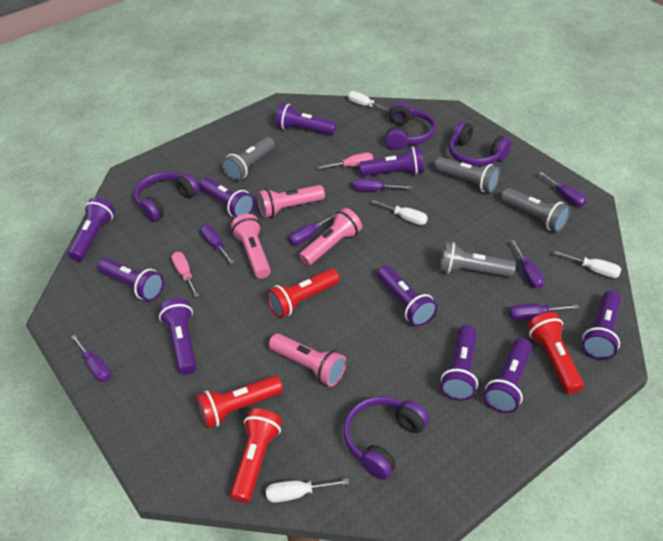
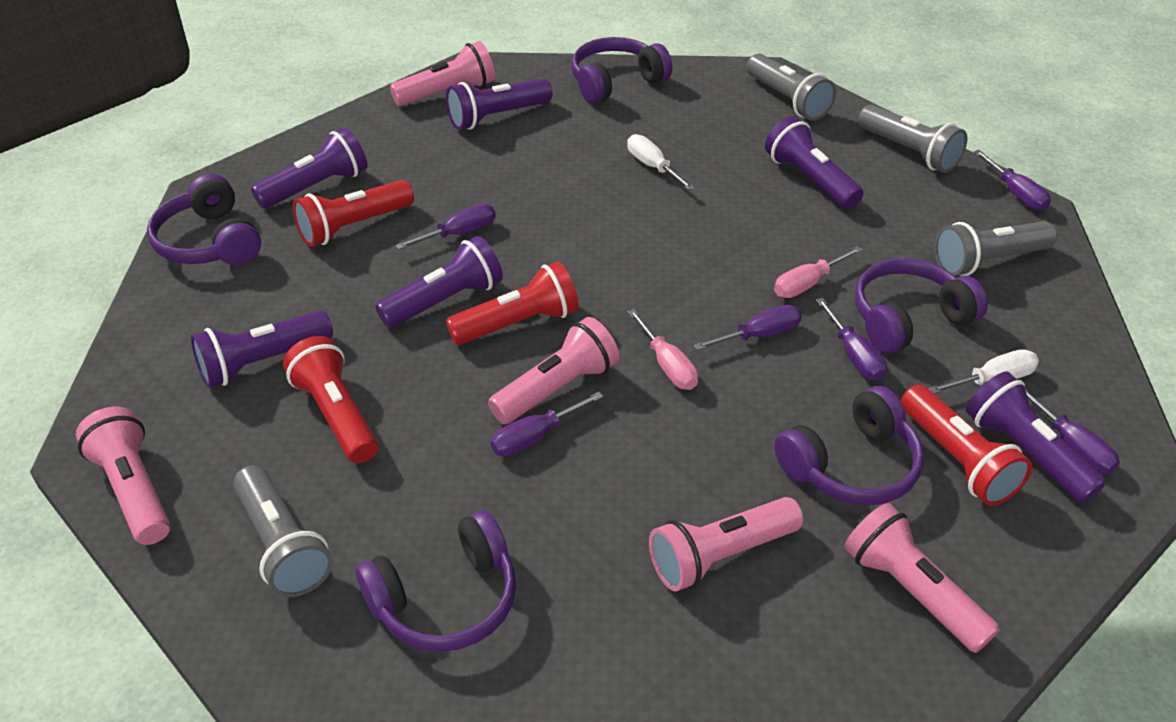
pink flashlight: 4 -> 5
purple flashlight: 10 -> 6
purple headphones: 4 -> 5
purple screwdriver: 7 -> 6
white screwdriver: 4 -> 2

